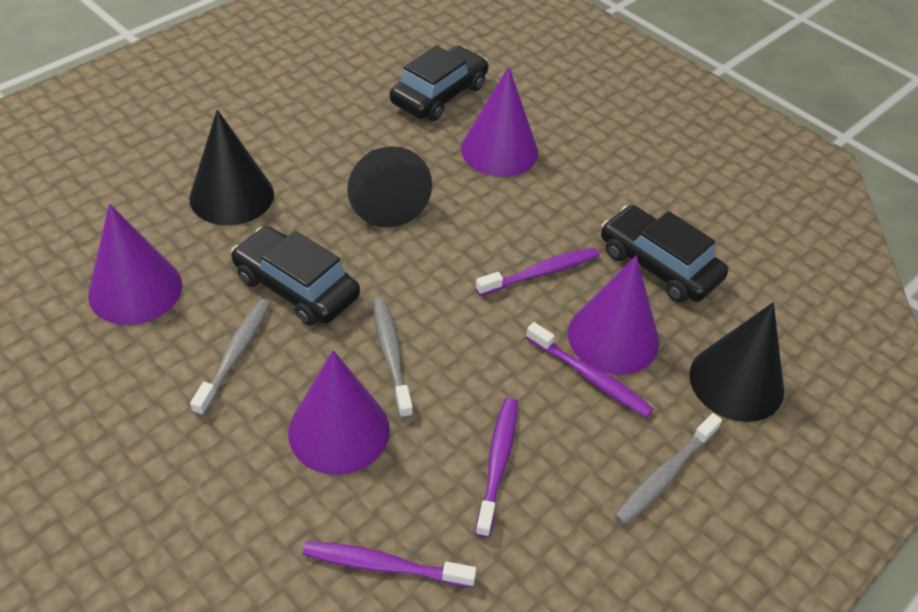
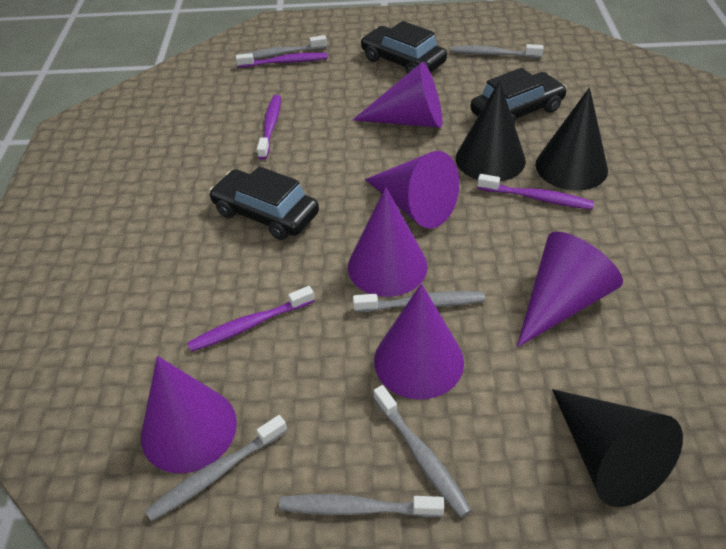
grey toothbrush: 3 -> 6
purple cone: 4 -> 6

